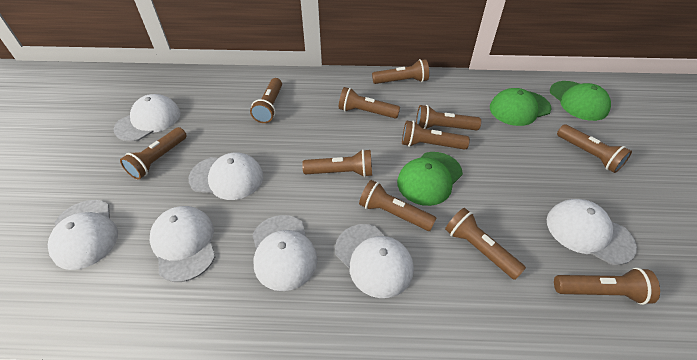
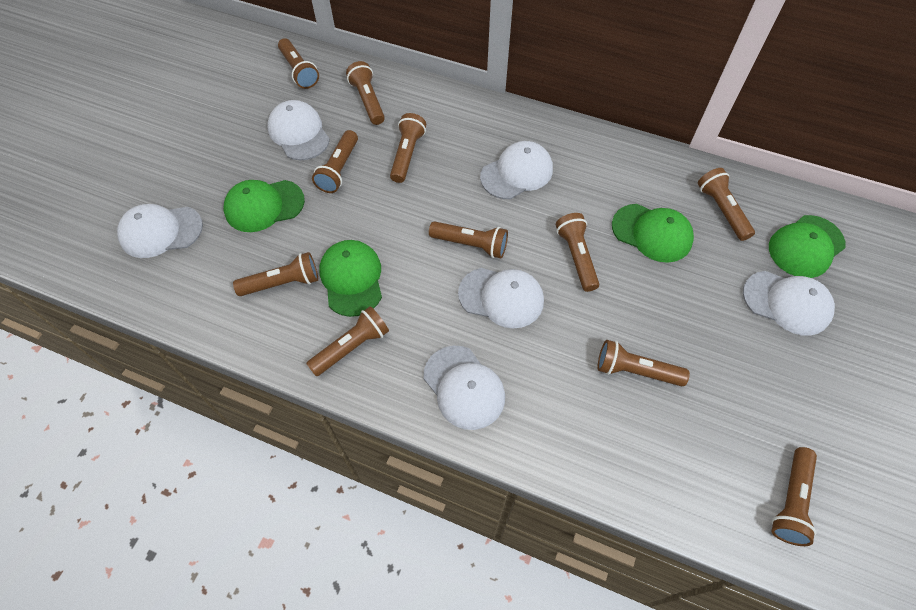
green cap: 3 -> 4
white cap: 7 -> 6

